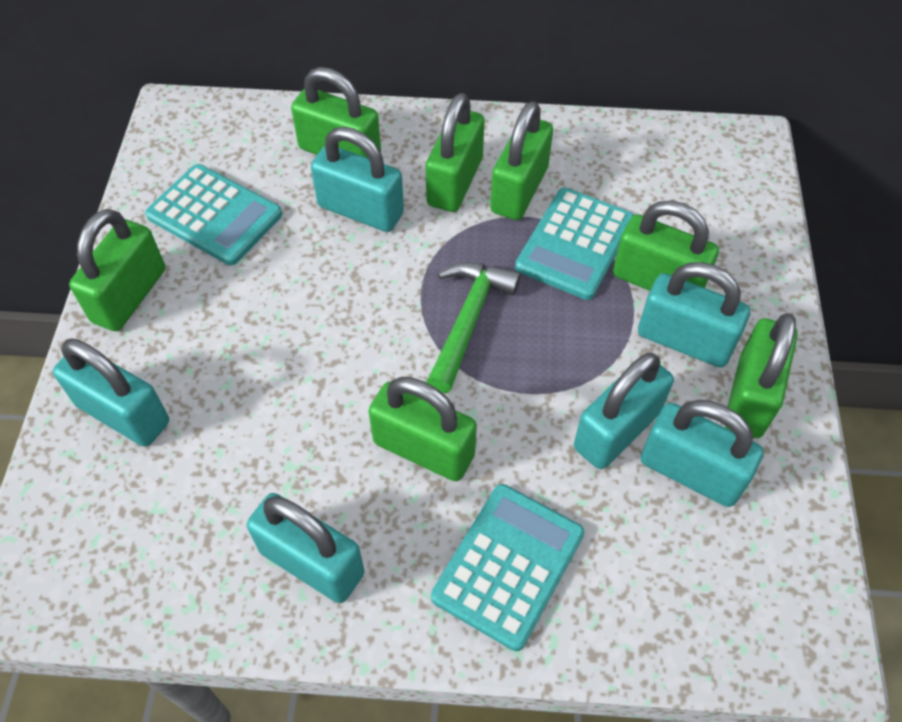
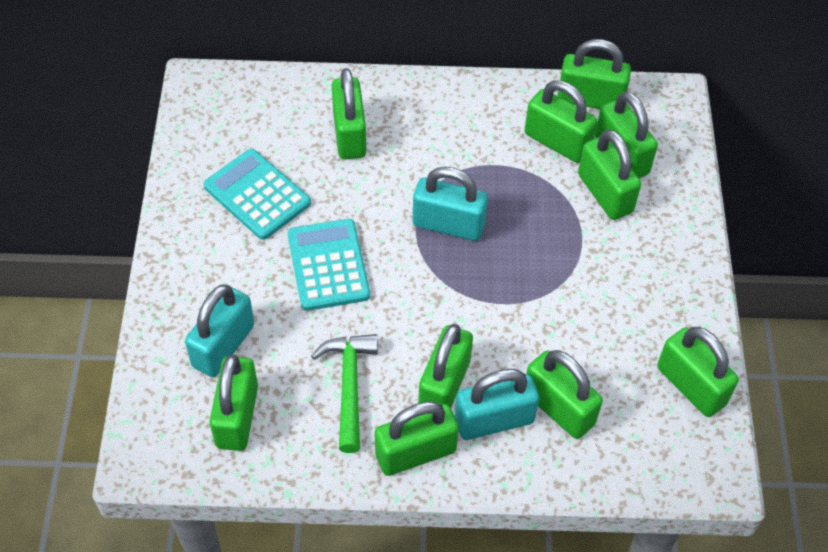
green padlock: 7 -> 10
turquoise calculator: 3 -> 2
turquoise padlock: 6 -> 3

